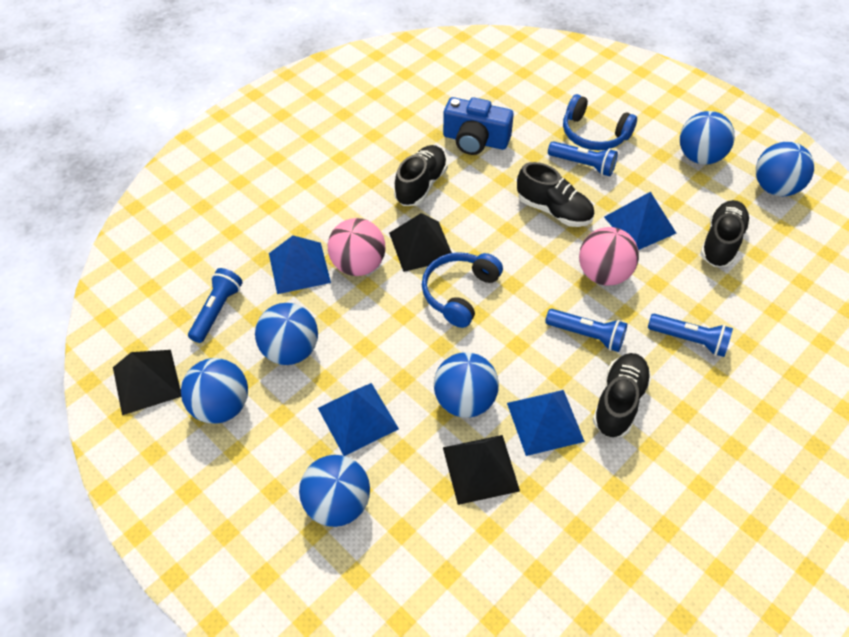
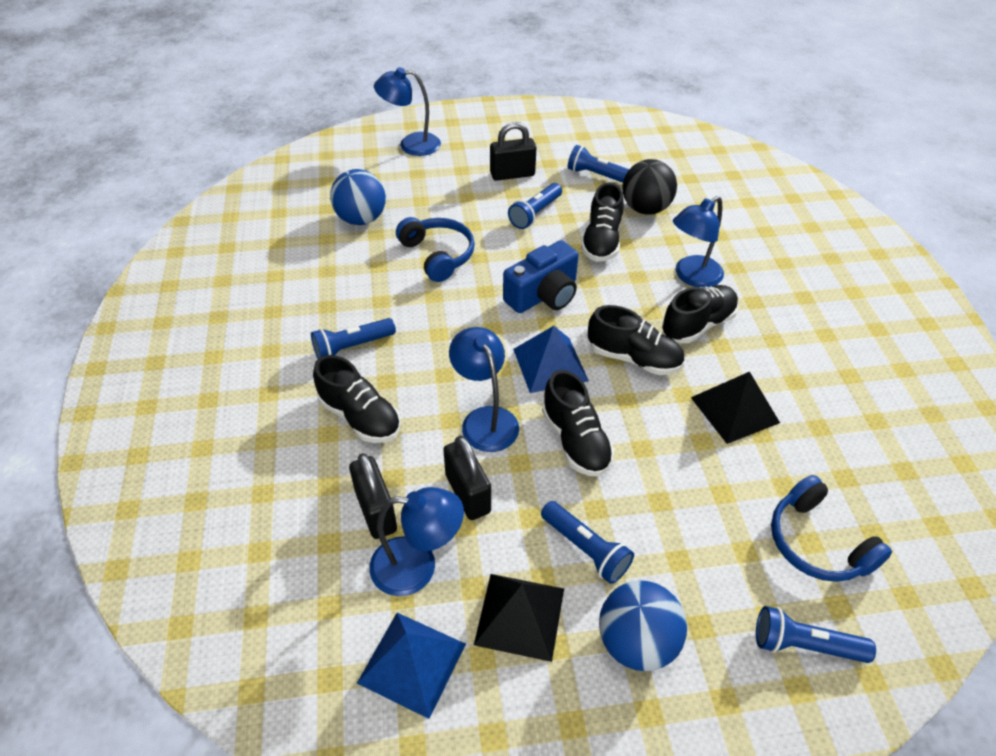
black ball: 0 -> 1
black padlock: 0 -> 3
black pyramid: 3 -> 2
black shoe: 4 -> 5
blue ball: 6 -> 2
blue flashlight: 4 -> 5
blue lamp: 0 -> 4
blue pyramid: 4 -> 2
pink ball: 2 -> 0

